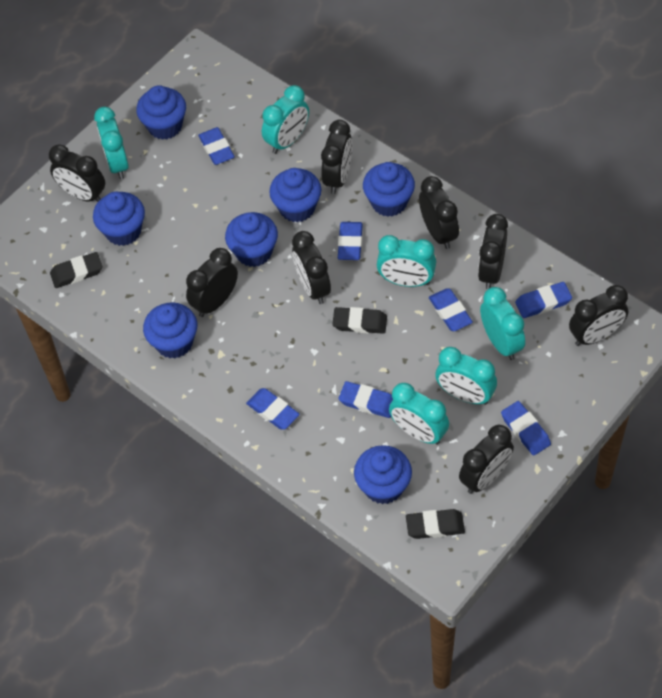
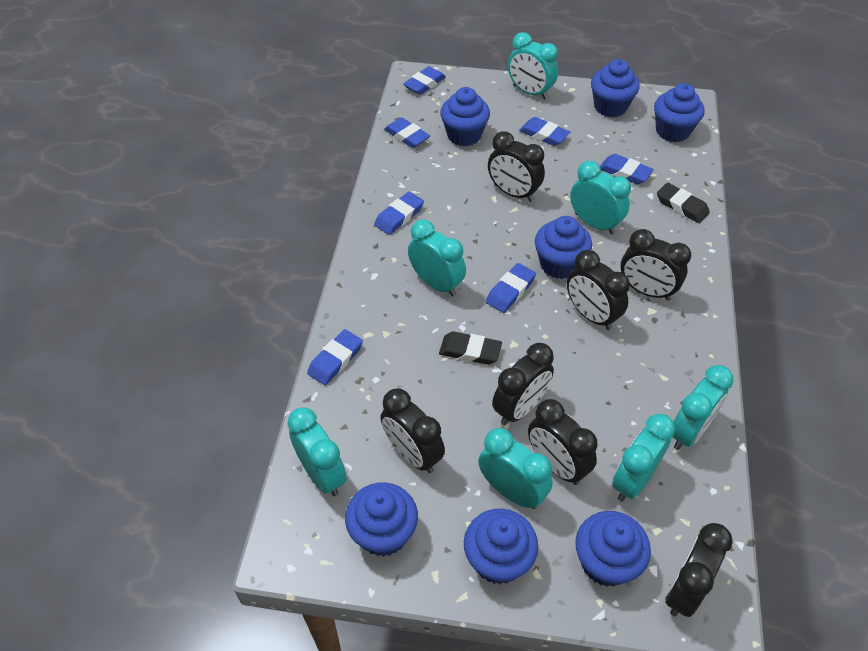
black clock: 8 -> 7
black eraser: 3 -> 2
turquoise clock: 6 -> 7

